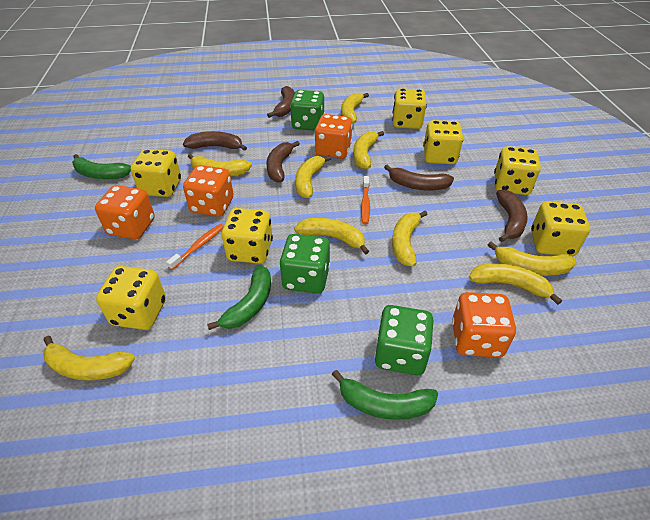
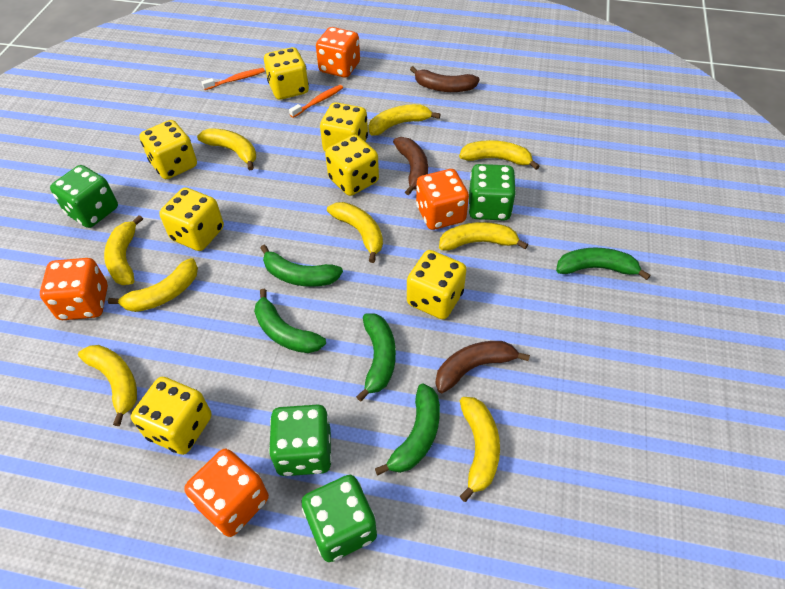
brown banana: 5 -> 3
green banana: 3 -> 5
green dice: 3 -> 4

